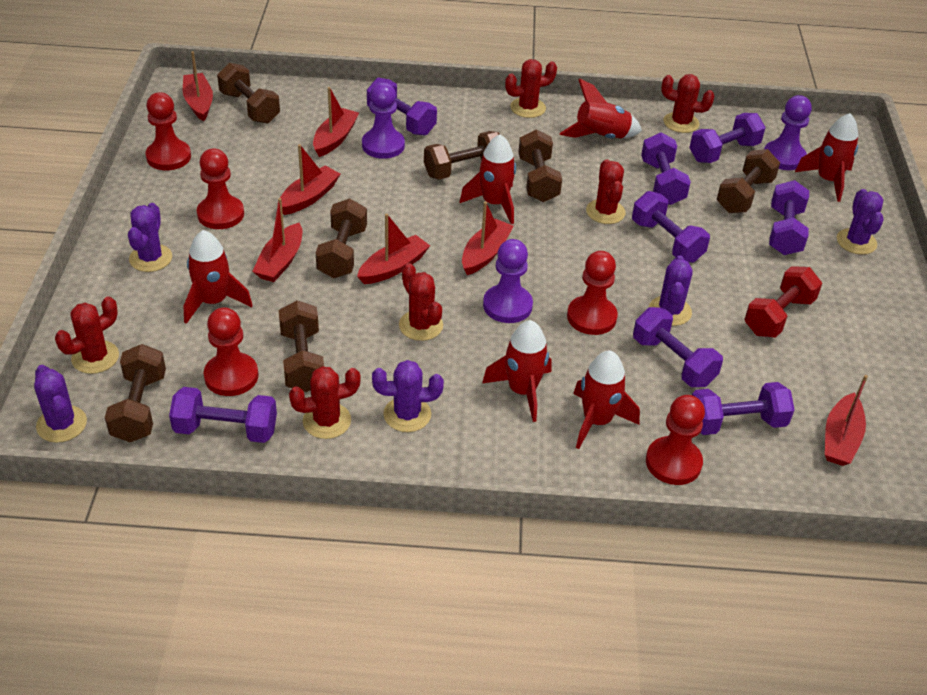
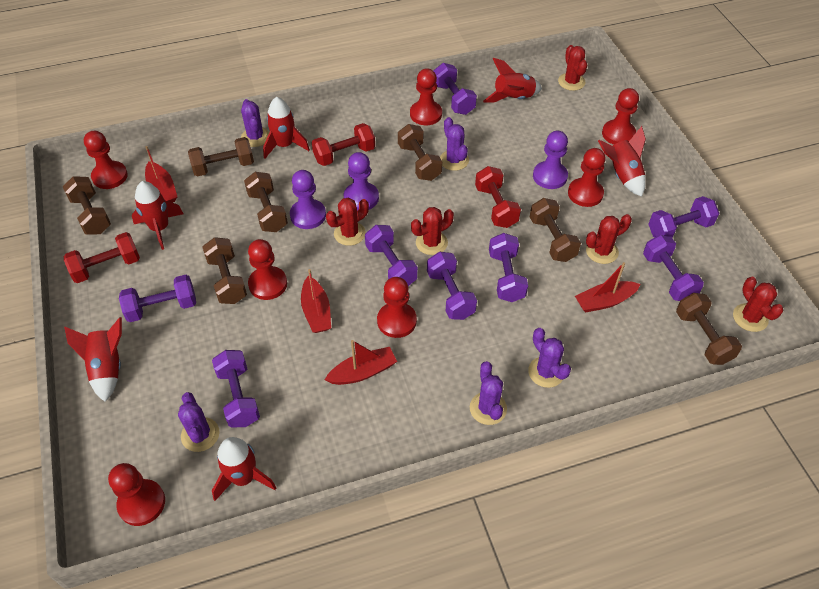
red boat: 7 -> 4
red cactus: 6 -> 5
red dumbbell: 1 -> 3
red pawn: 5 -> 7

